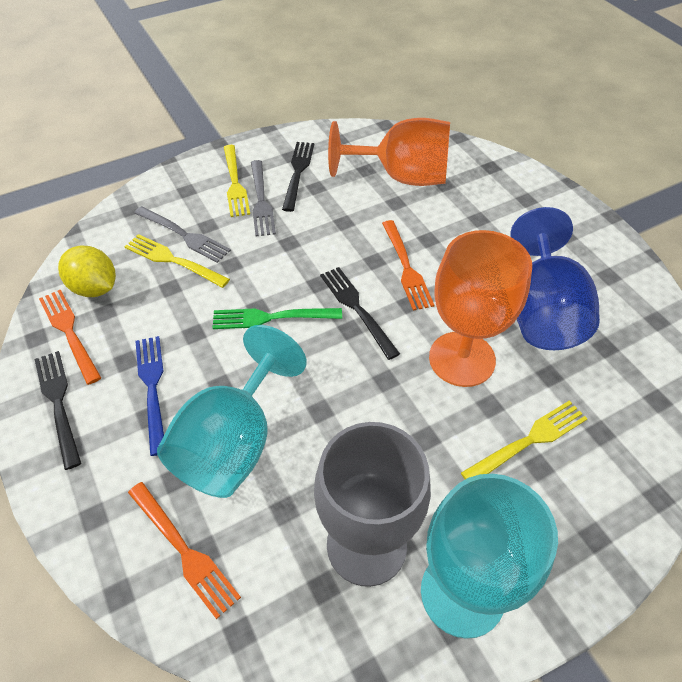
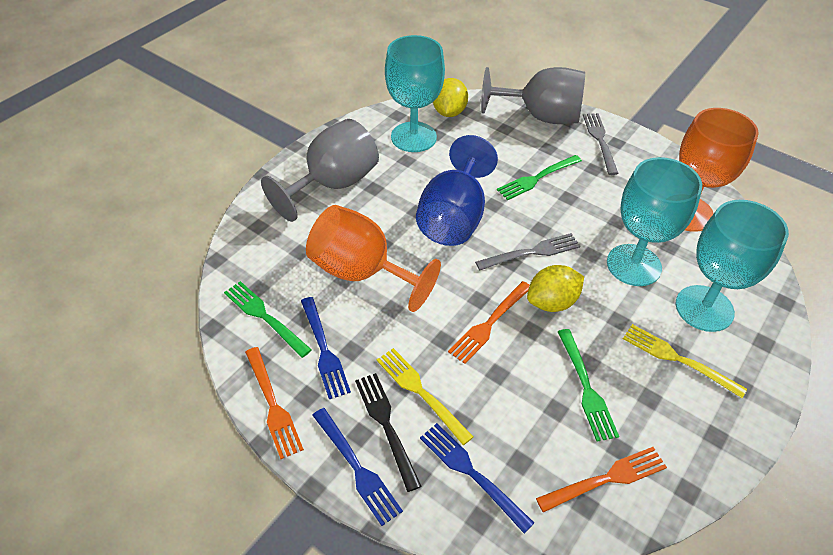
black fork: 3 -> 1
blue fork: 1 -> 3
green fork: 1 -> 3
grey goblet: 1 -> 2
turquoise goblet: 2 -> 3
yellow fork: 3 -> 2
yellow lemon: 1 -> 2

